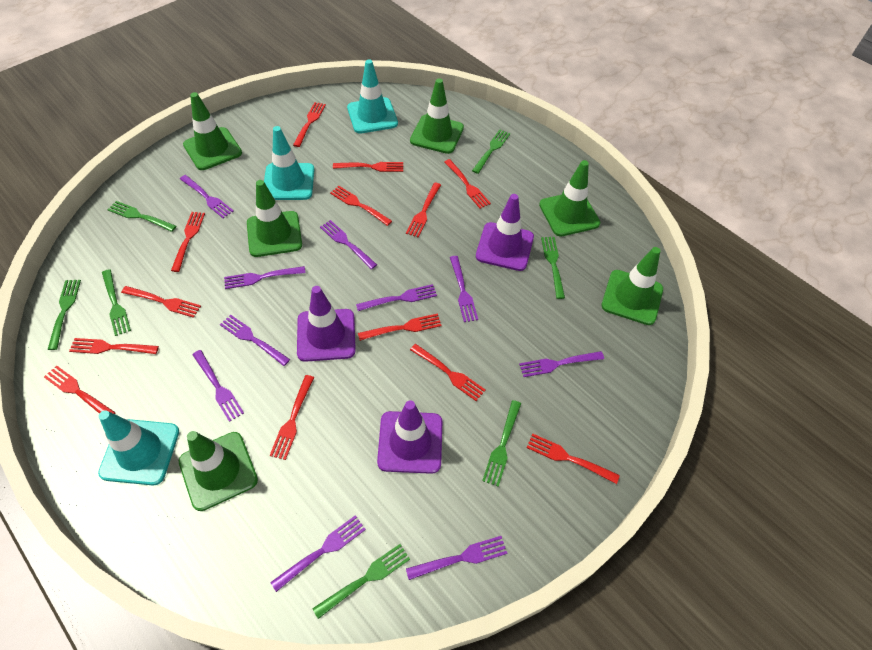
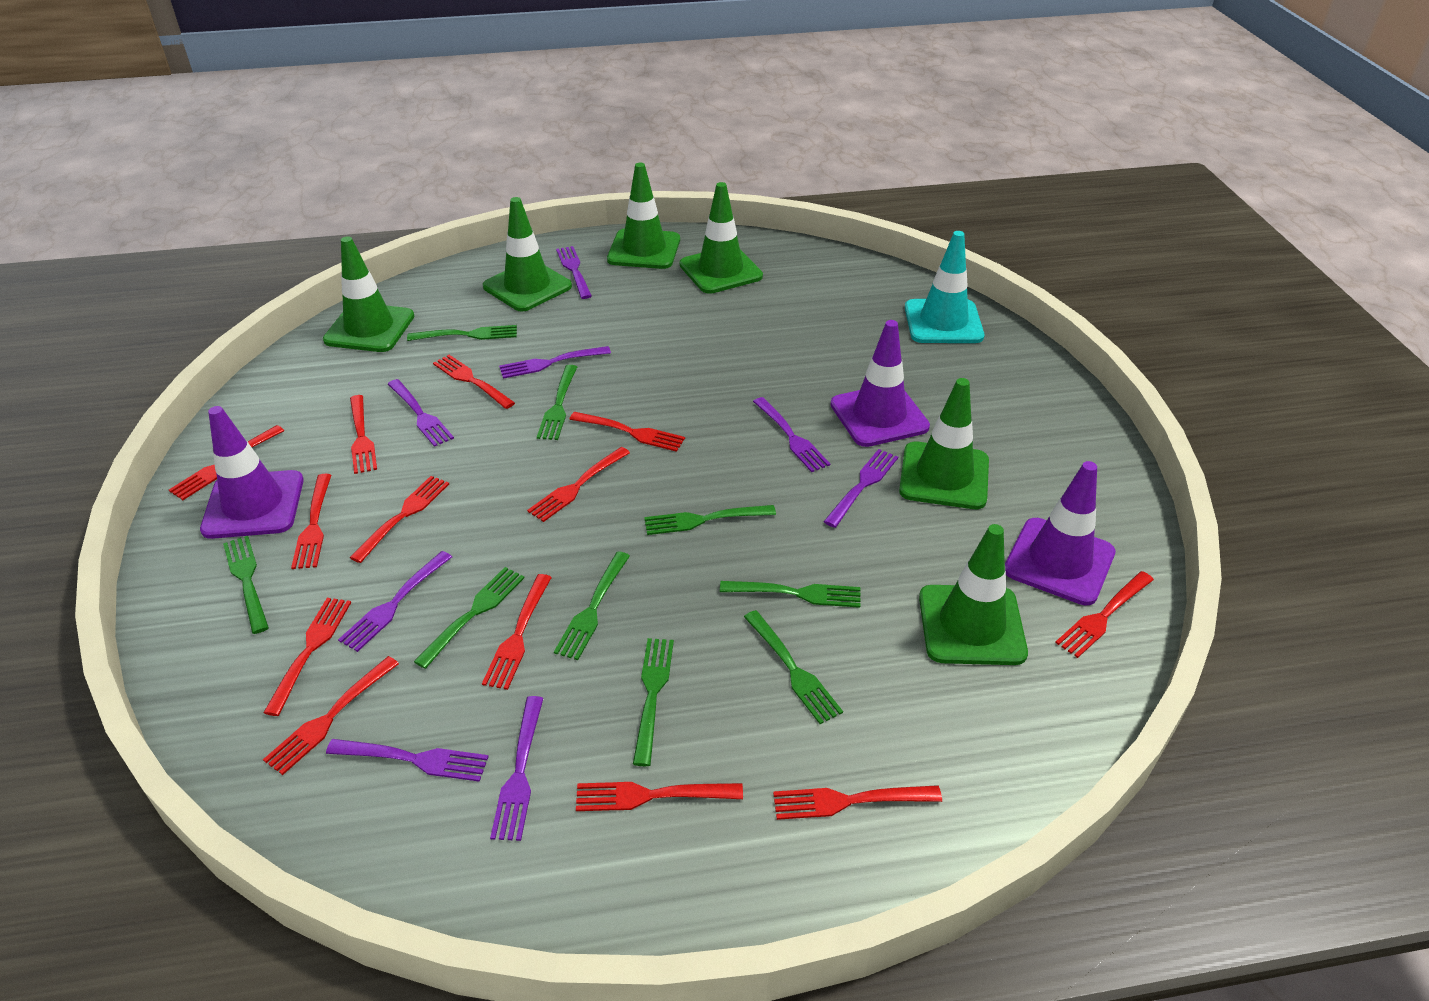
green fork: 7 -> 9
purple fork: 10 -> 8
turquoise traffic cone: 3 -> 1

